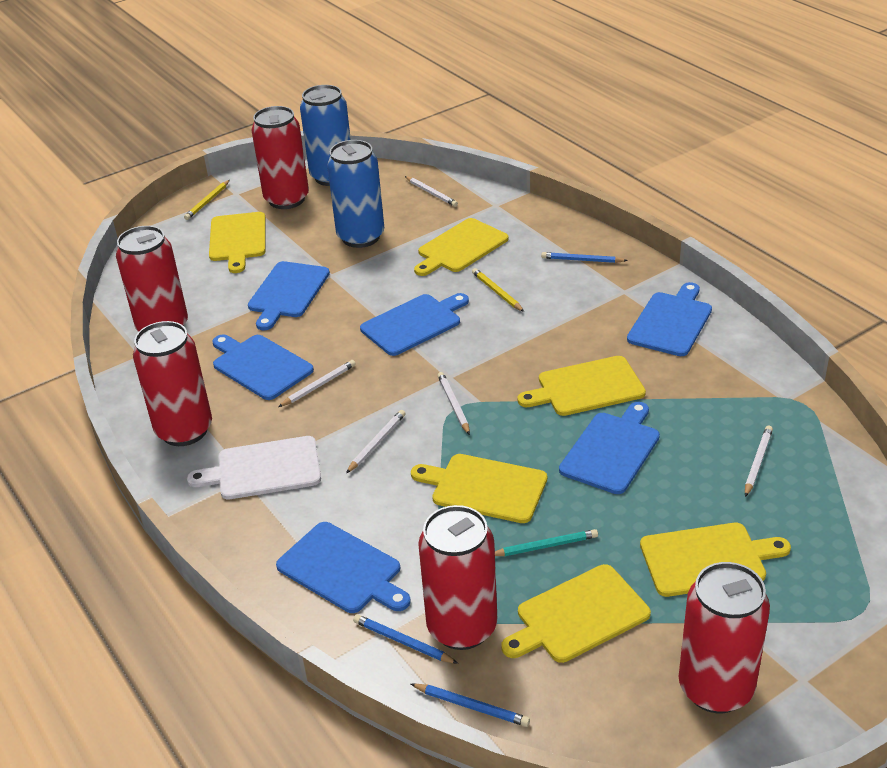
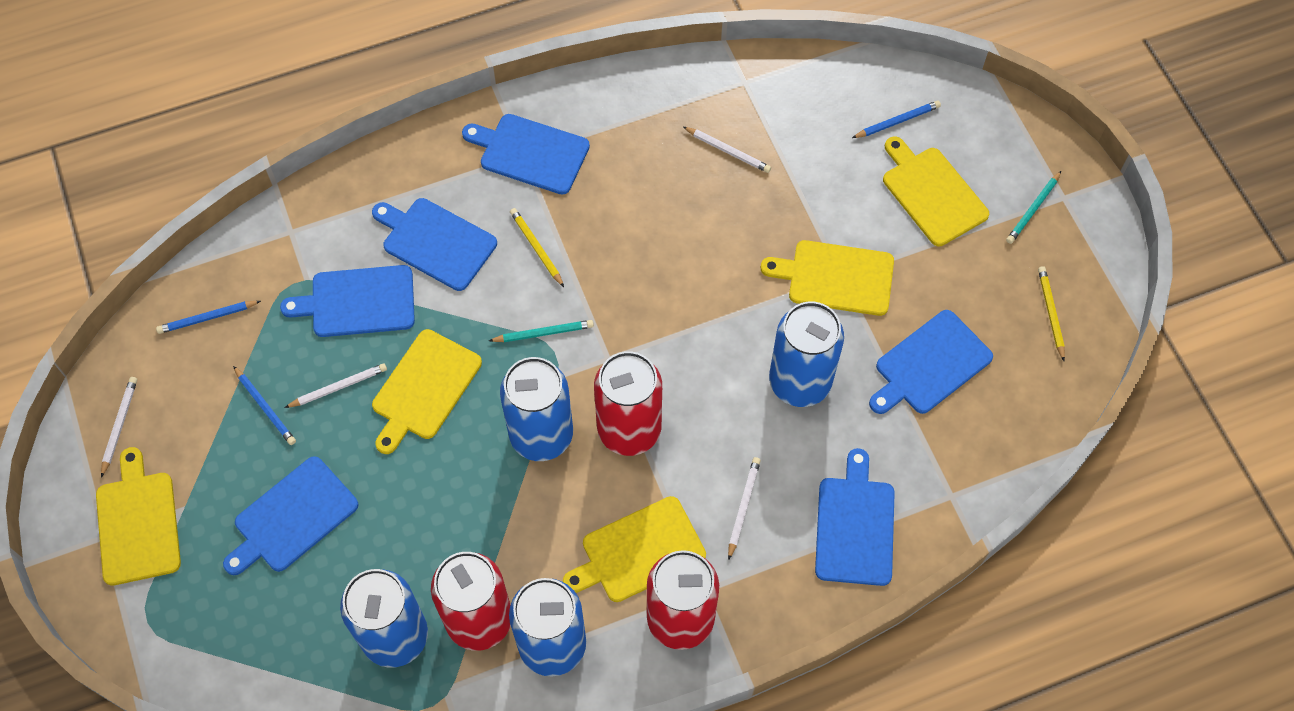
blue can: 2 -> 4
red can: 5 -> 3
turquoise pencil: 1 -> 2
white cutting board: 1 -> 0
white pencil: 5 -> 4
yellow cutting board: 6 -> 5

